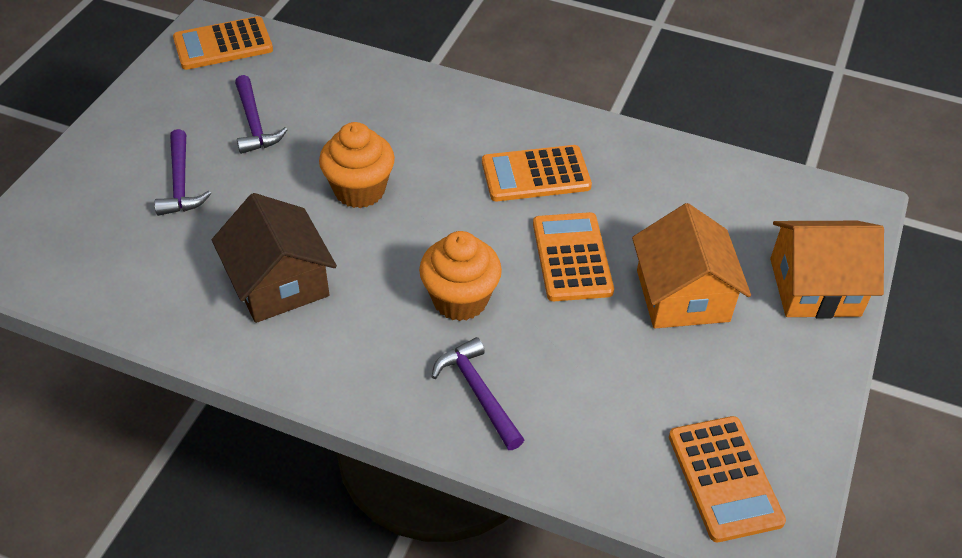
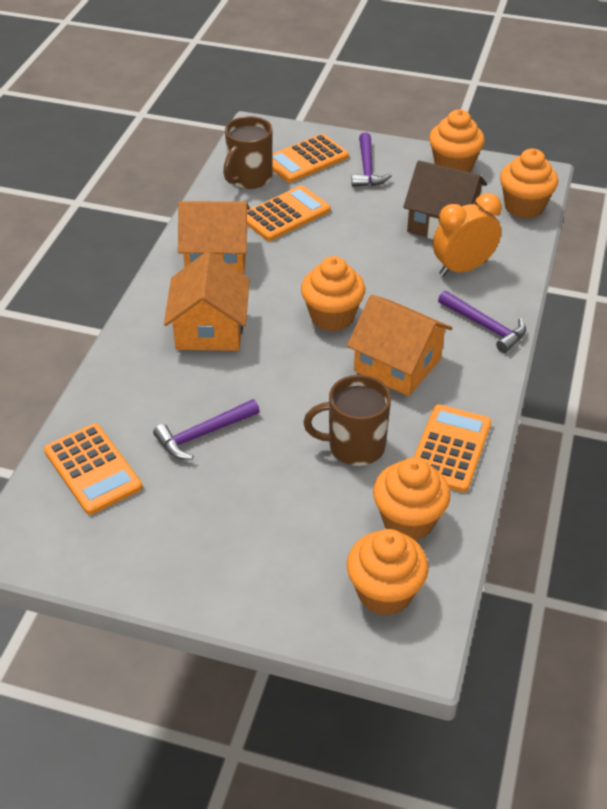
brown mug: 0 -> 2
orange clock: 0 -> 1
orange cupcake: 2 -> 5
orange house: 2 -> 3

